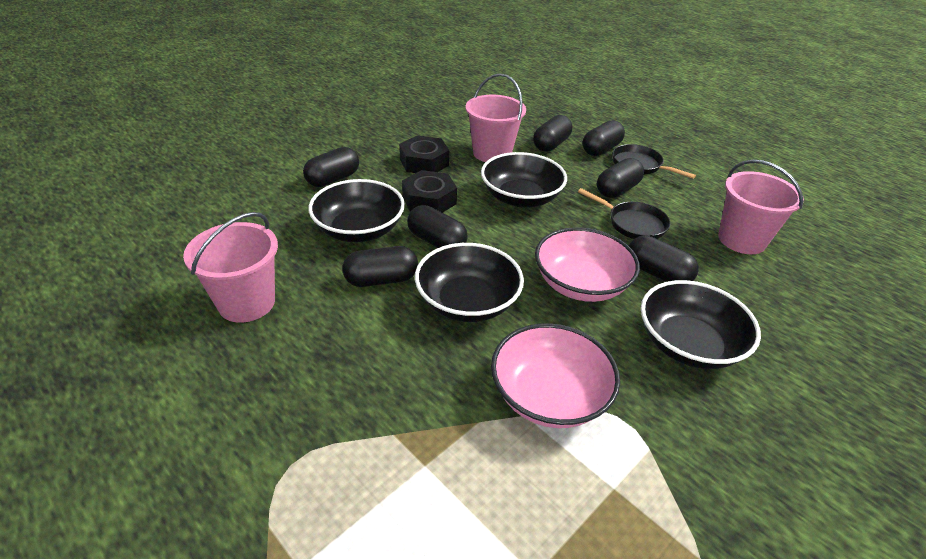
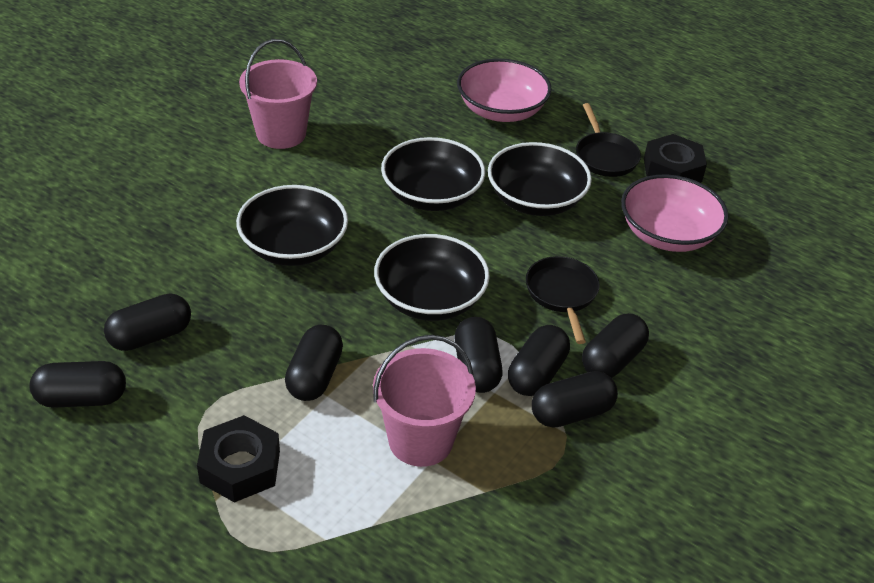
pink bucket: 3 -> 2

